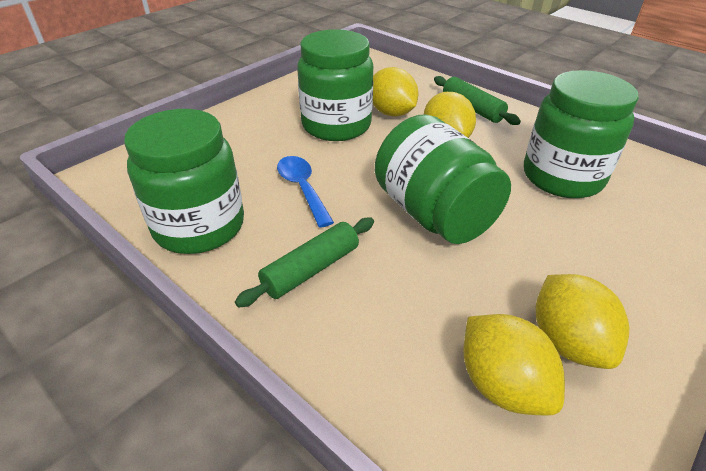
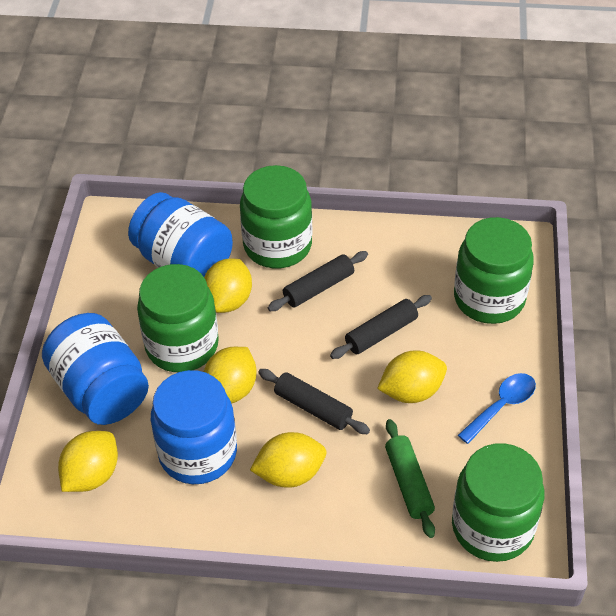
black rolling pin: 0 -> 3
blue jar: 0 -> 3
green rolling pin: 2 -> 1
yellow lemon: 4 -> 5

